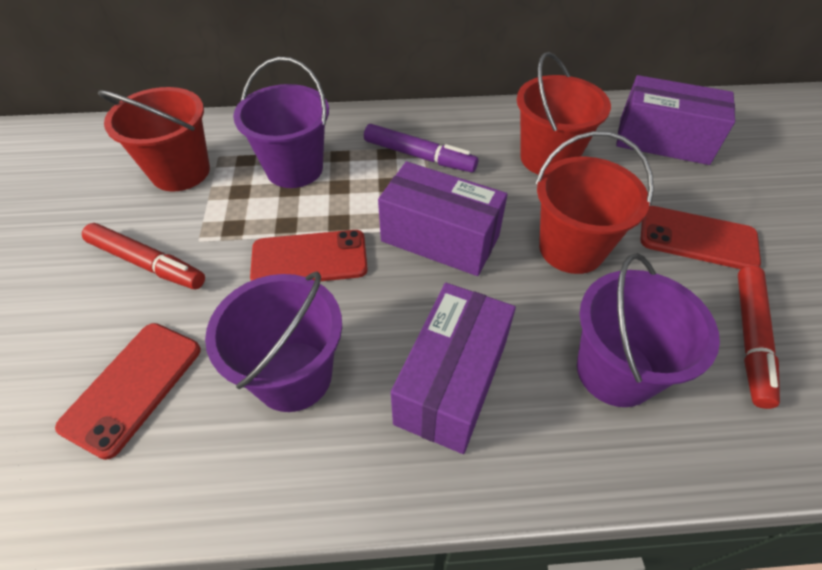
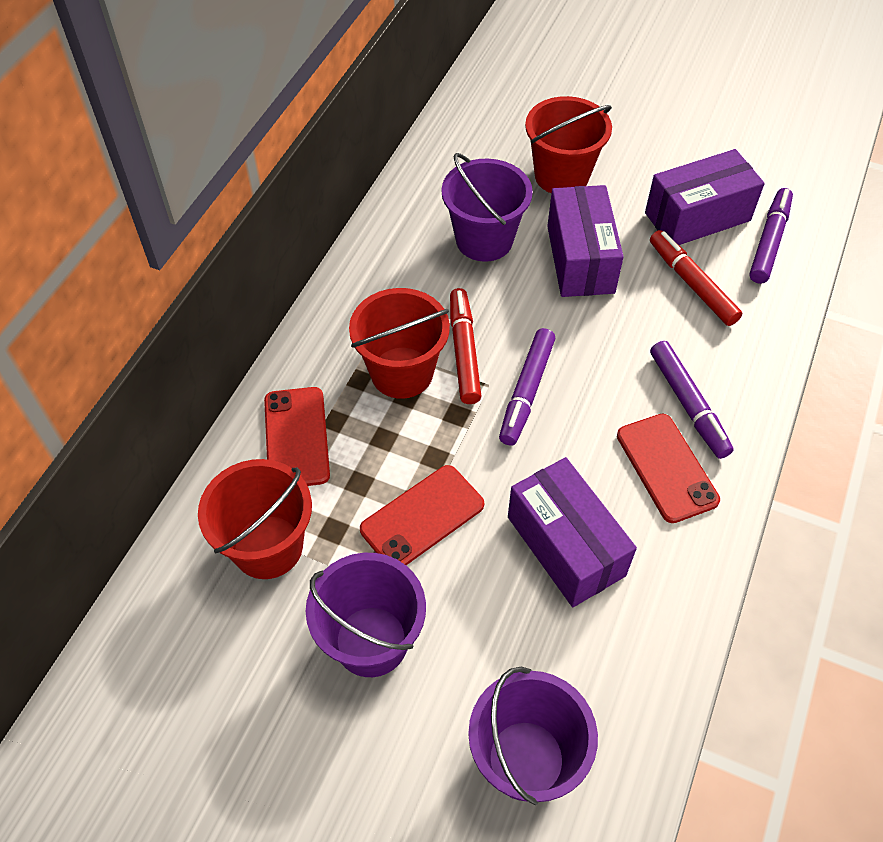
purple marker: 1 -> 3

